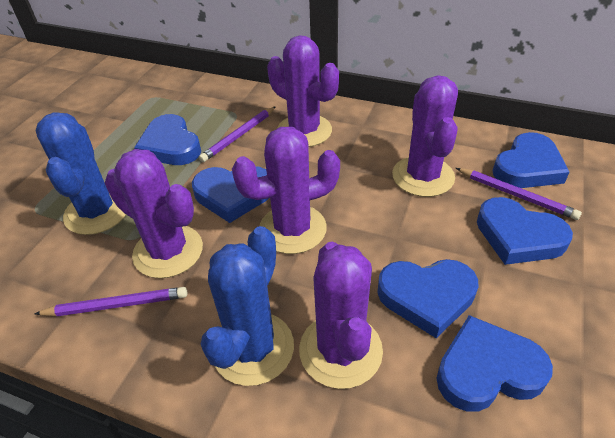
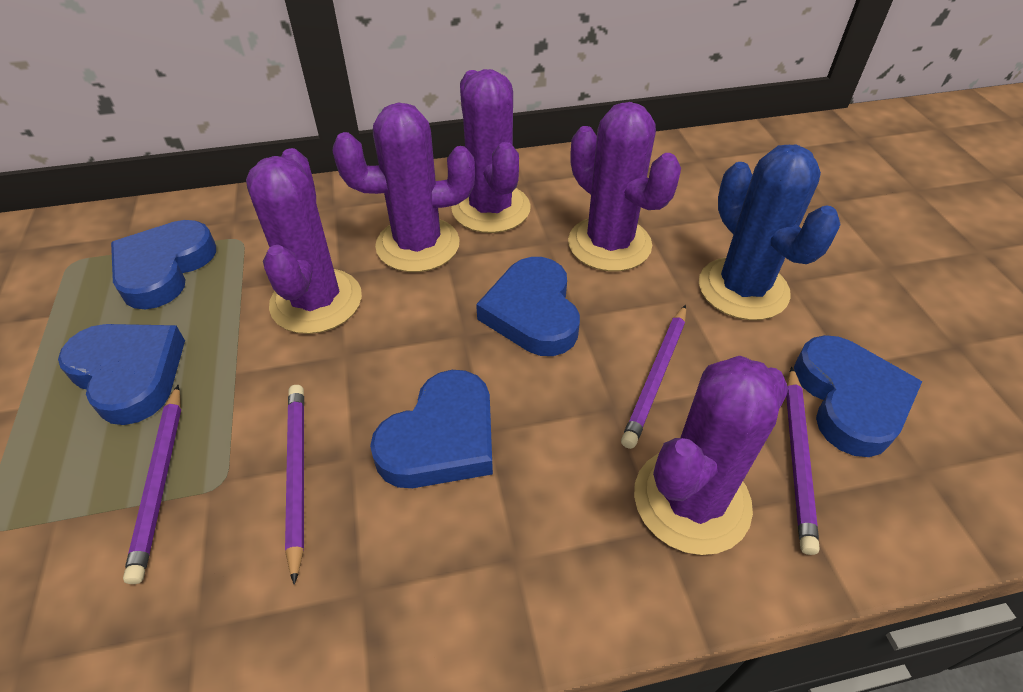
blue cactus: 2 -> 1
blue heart: 6 -> 5
purple pencil: 3 -> 4

